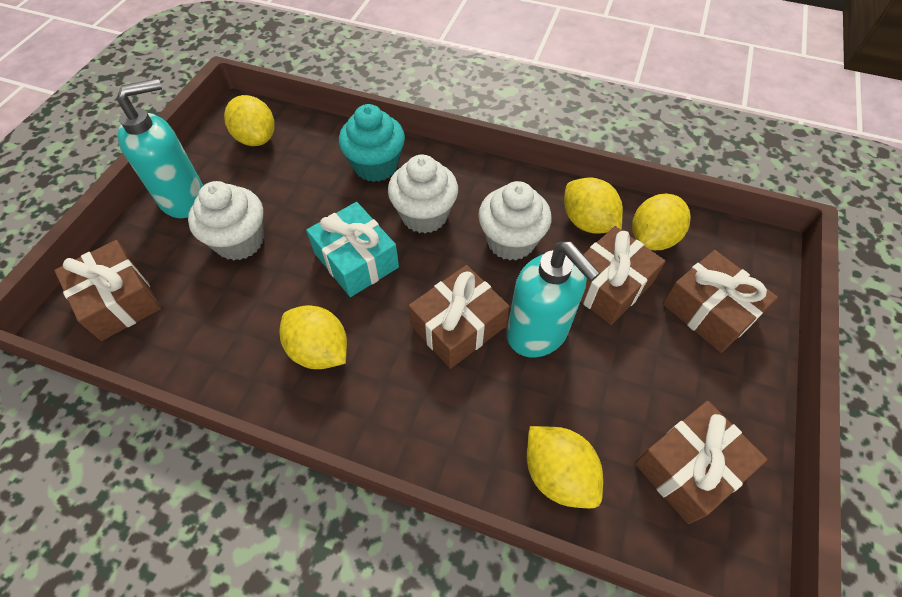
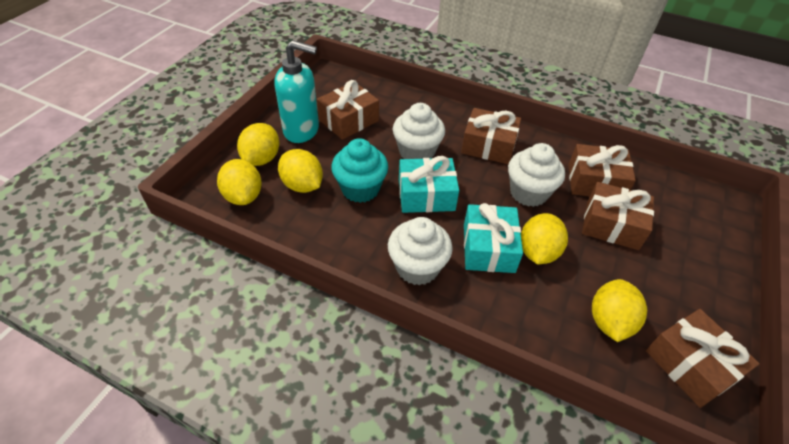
turquoise gift: 1 -> 2
turquoise soap dispenser: 2 -> 1

